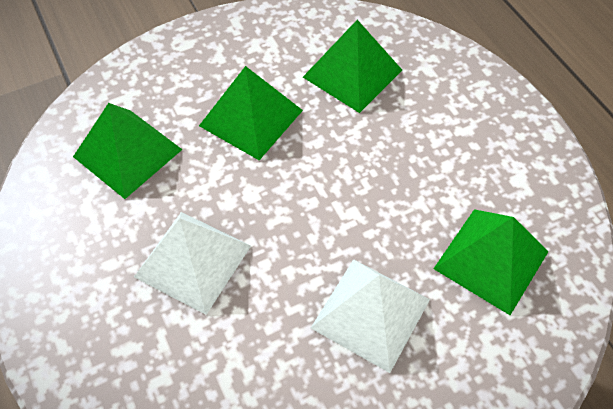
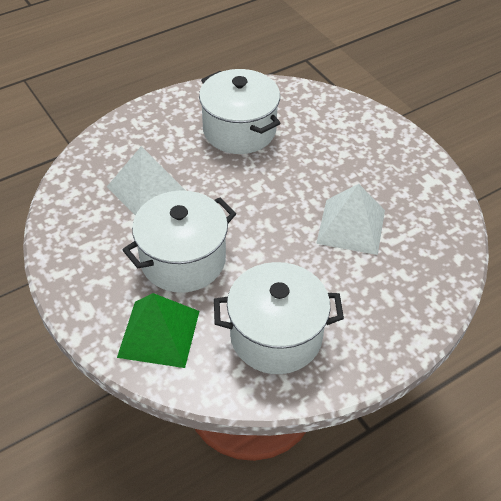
green pyramid: 4 -> 1
white pot: 0 -> 3

